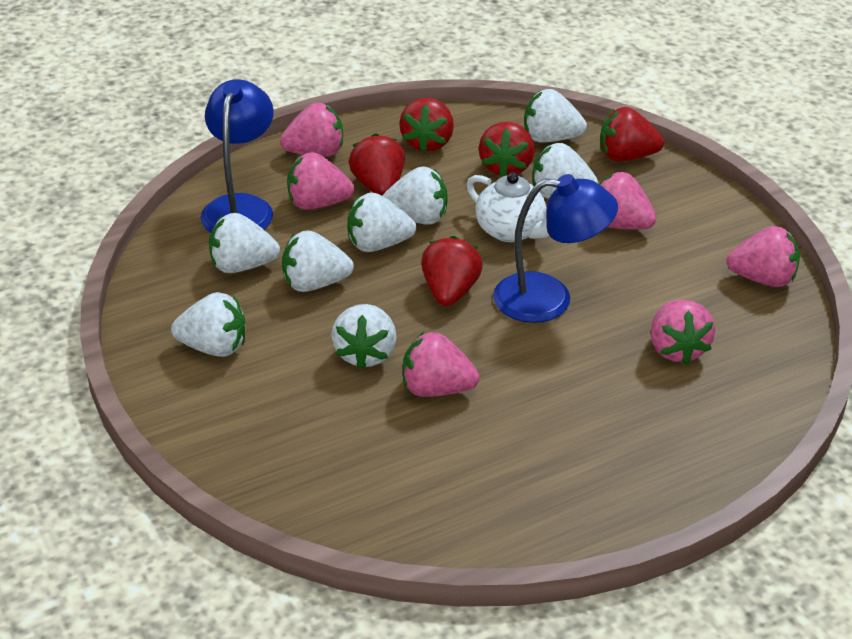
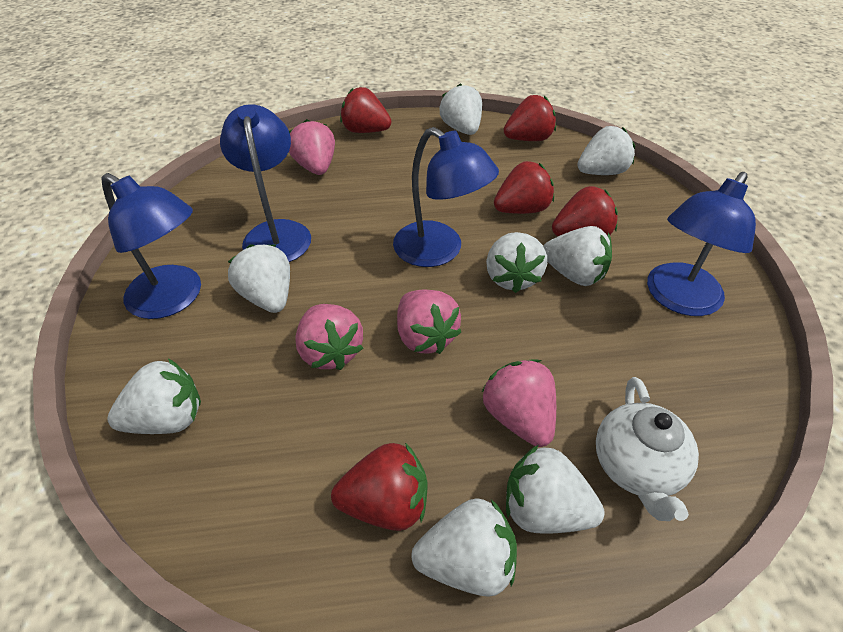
blue lamp: 2 -> 4
pink strawberry: 6 -> 4

